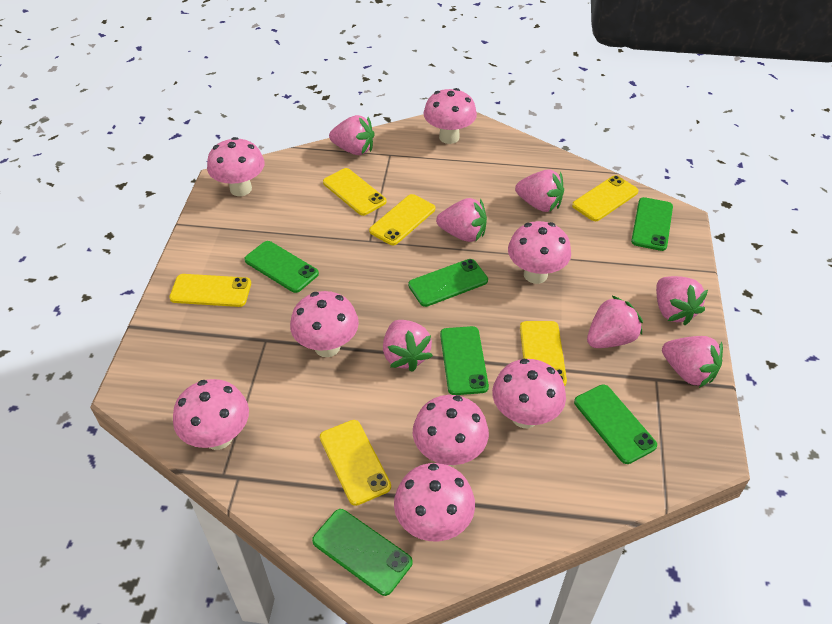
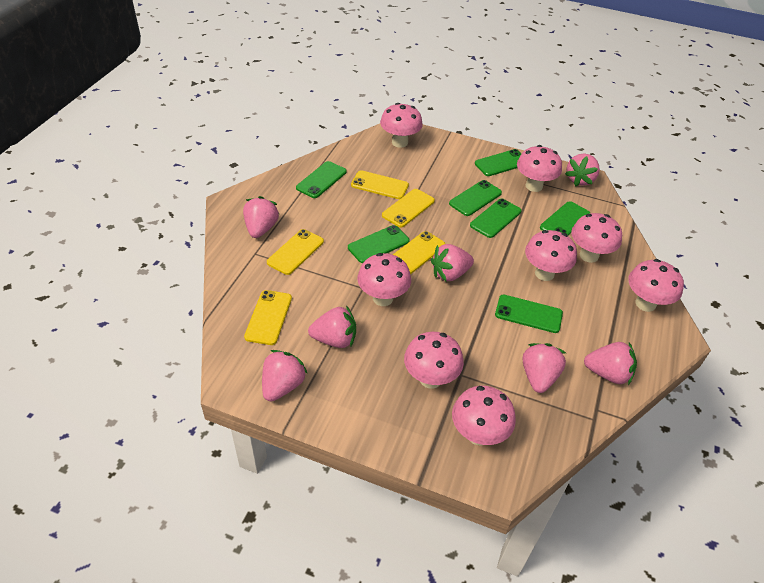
green phone: 6 -> 7
yellow phone: 6 -> 5

